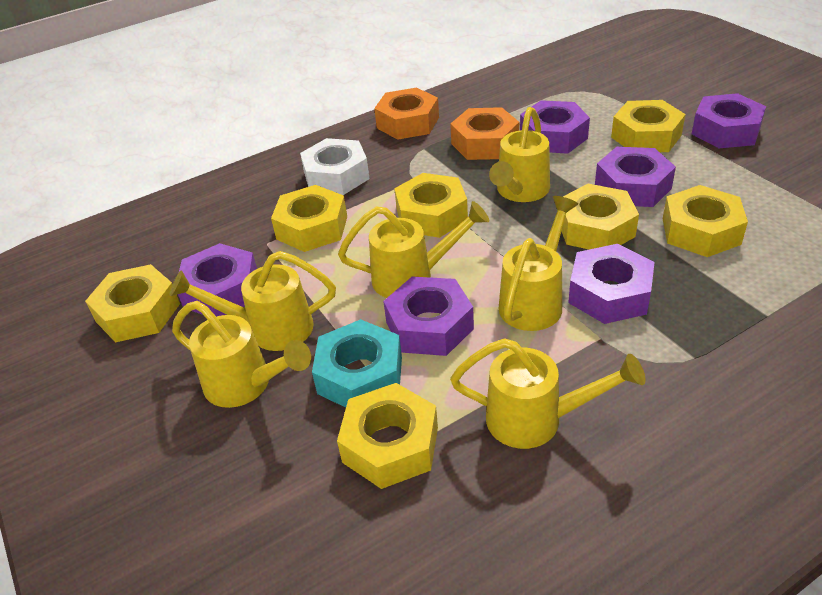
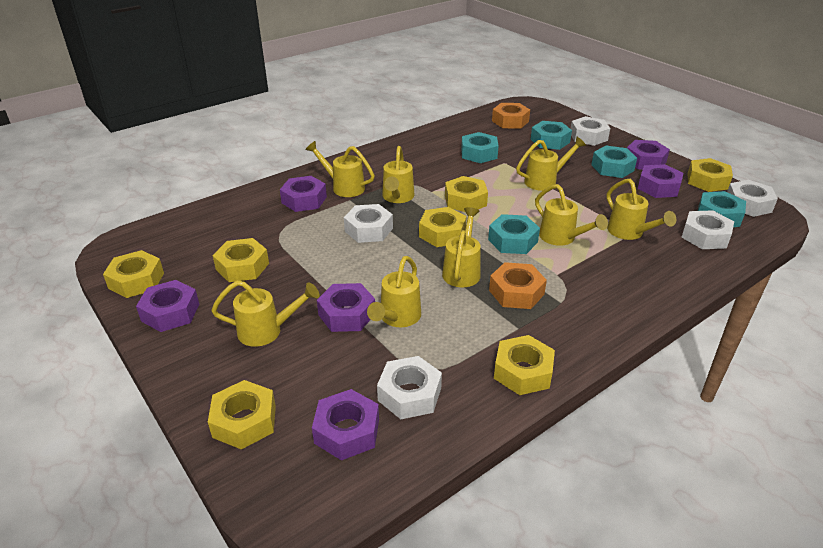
turquoise nut: 1 -> 5
white nut: 1 -> 5
yellow watering can: 6 -> 8

